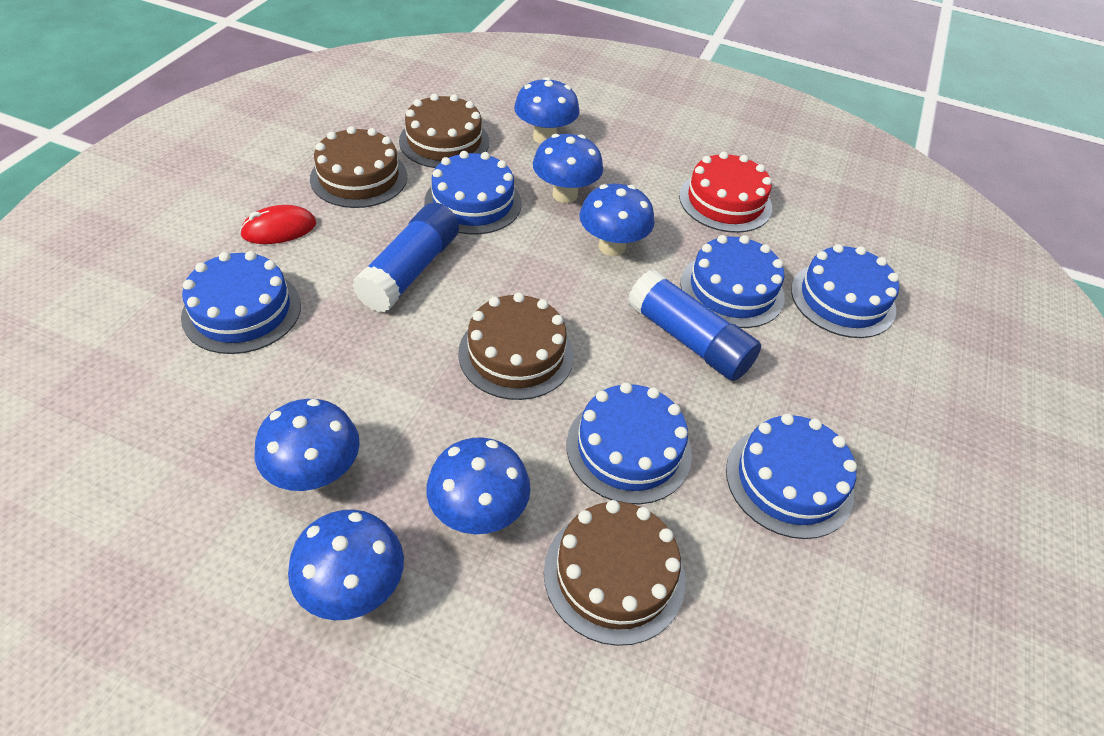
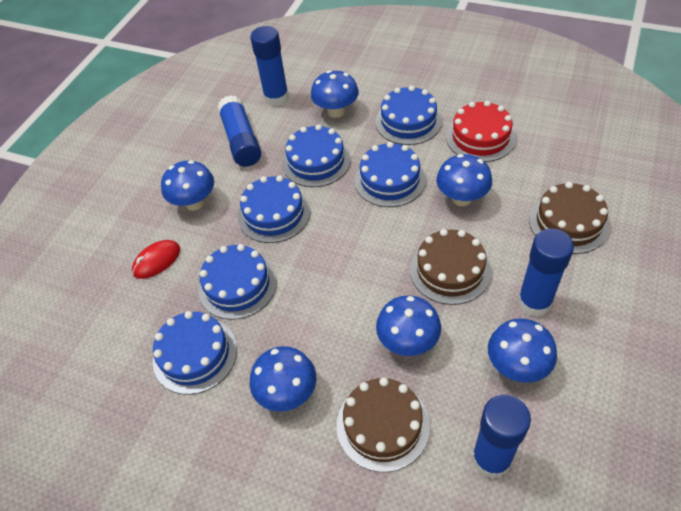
blue glue stick: 2 -> 4
brown cake: 4 -> 3

